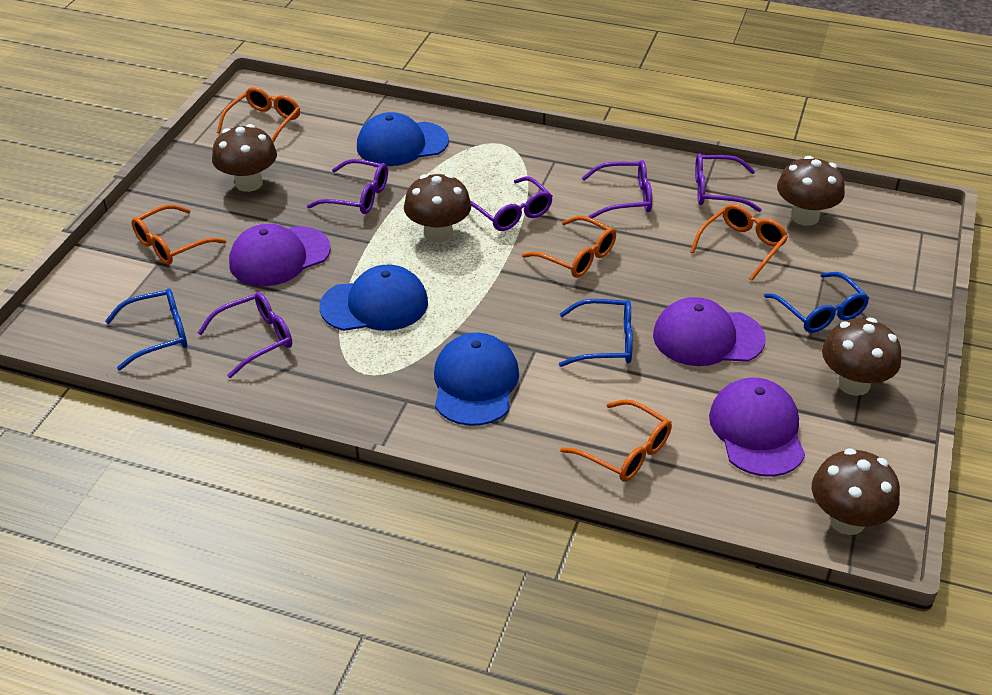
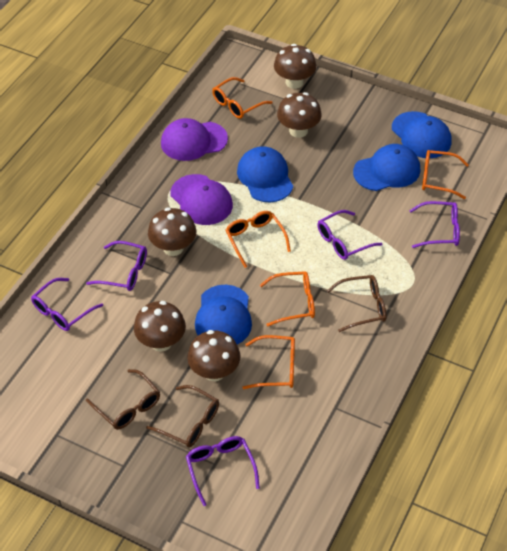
blue cap: 3 -> 4
blue glasses: 3 -> 0
brown glasses: 0 -> 3
purple cap: 3 -> 2

